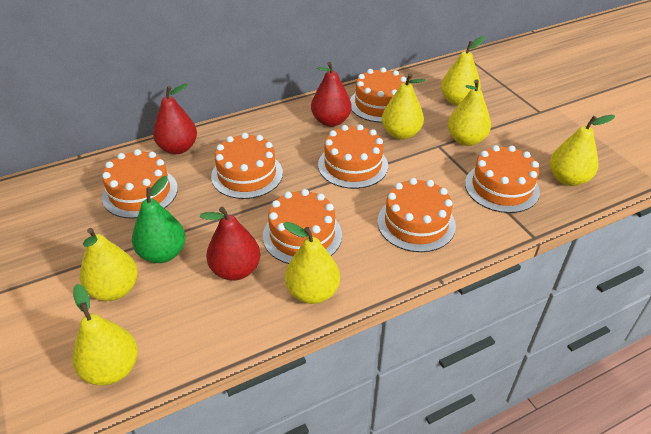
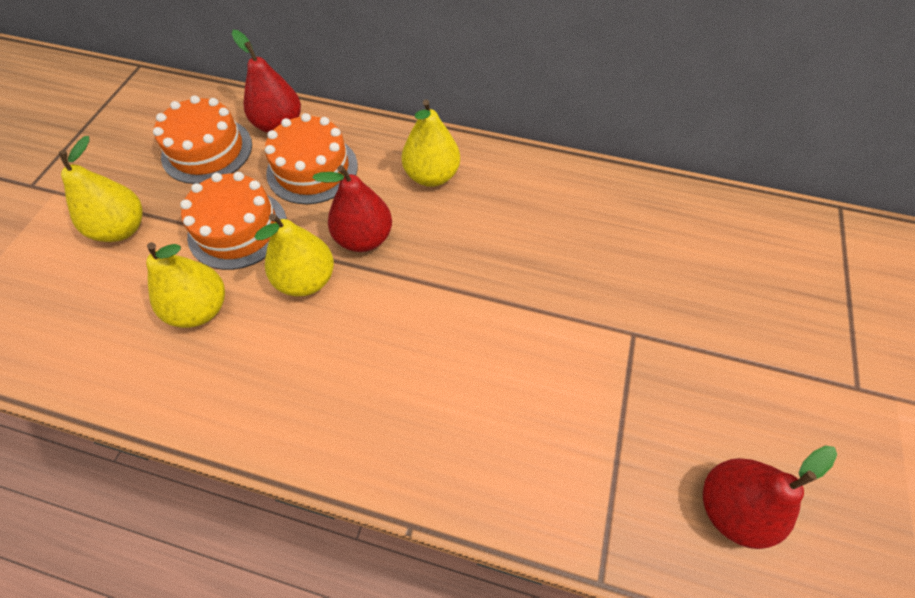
green pear: 1 -> 0
orange cake: 7 -> 3
yellow pear: 7 -> 4

